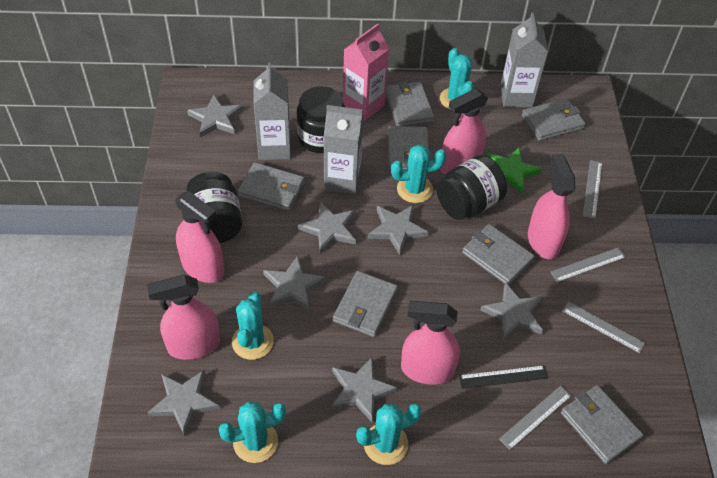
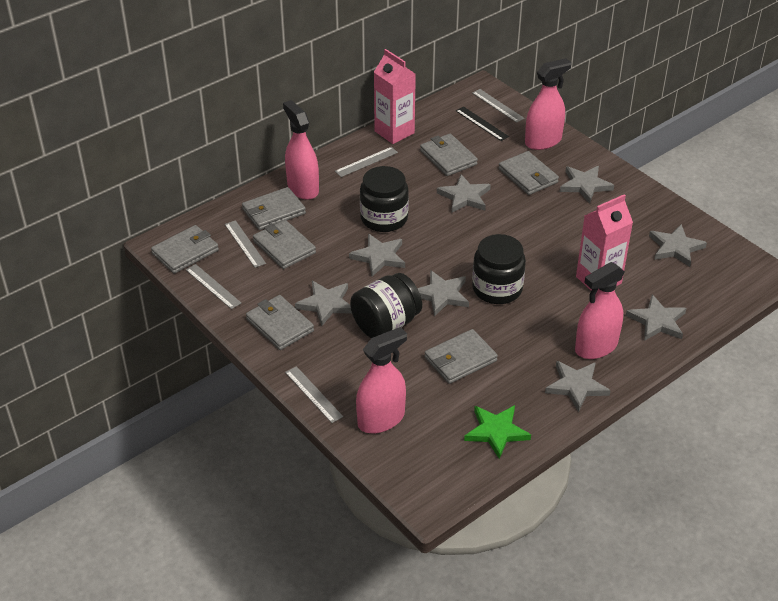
grey carton: 3 -> 0
grey ruler: 4 -> 5
grey star: 7 -> 8
pink carton: 1 -> 2
pink spray bottle: 5 -> 4
turquoise cactus: 5 -> 0

